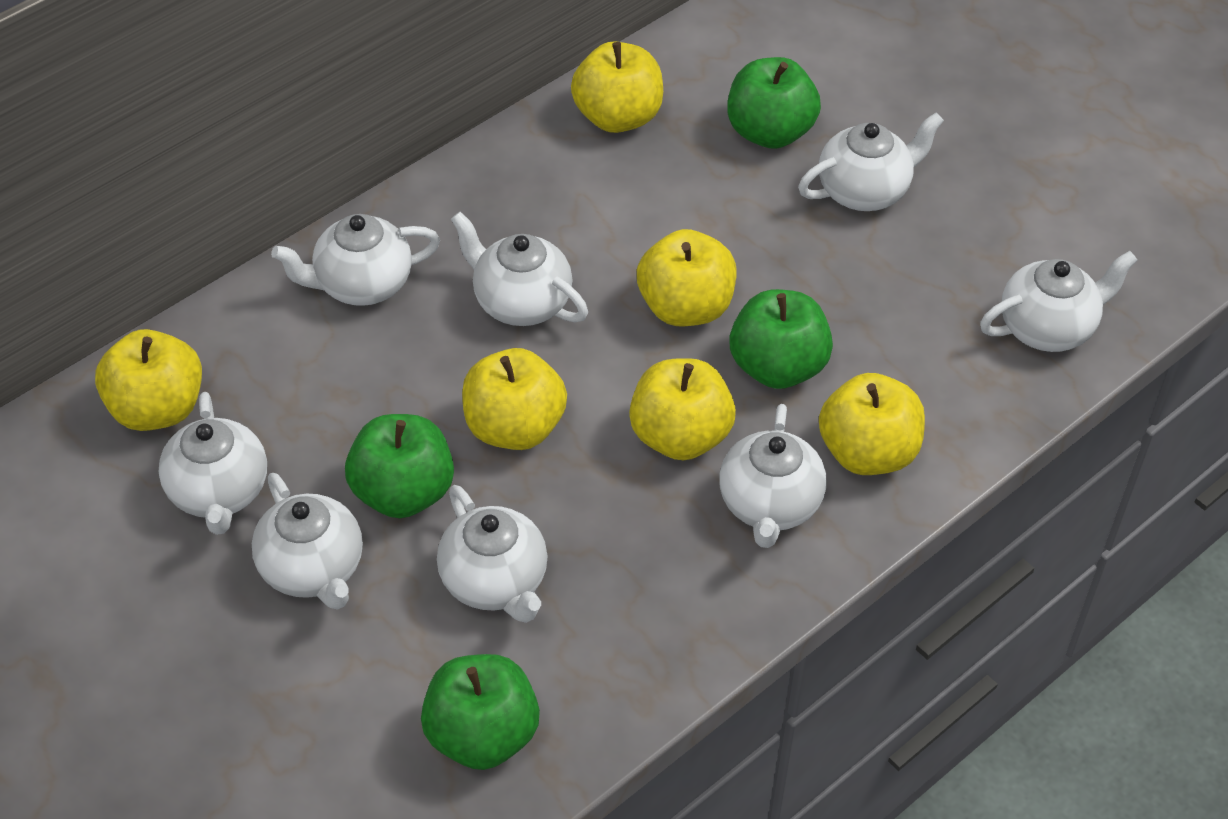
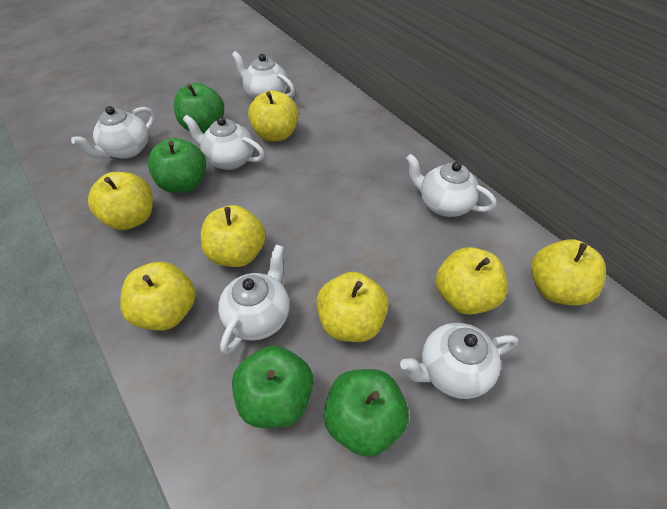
white teapot: 8 -> 6
yellow apple: 6 -> 7

